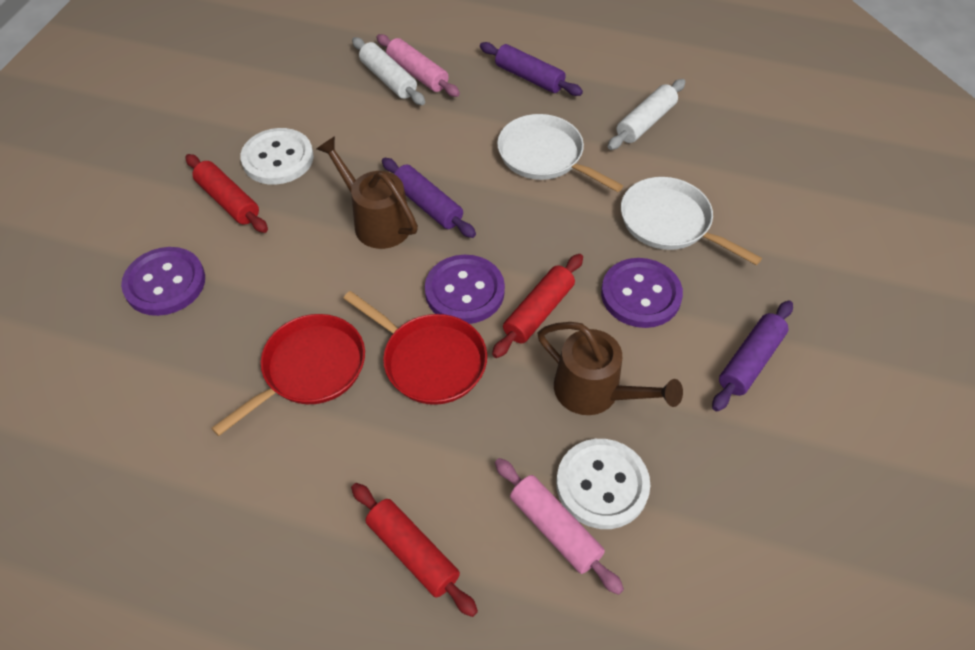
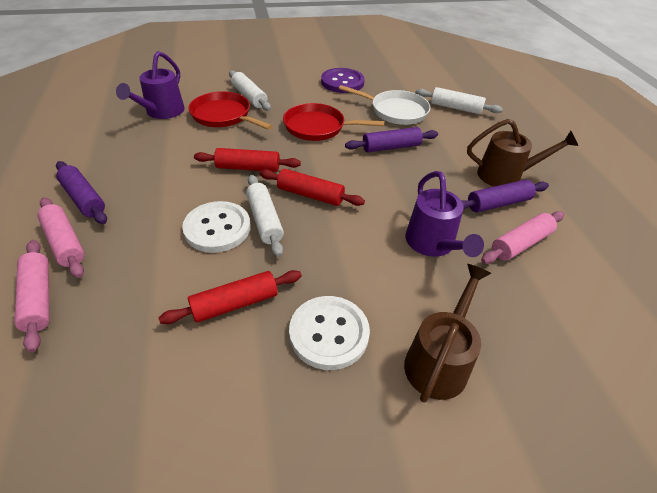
pink rolling pin: 2 -> 3
purple button: 3 -> 1
purple watering can: 0 -> 2
white pan: 2 -> 1
white rolling pin: 2 -> 3

